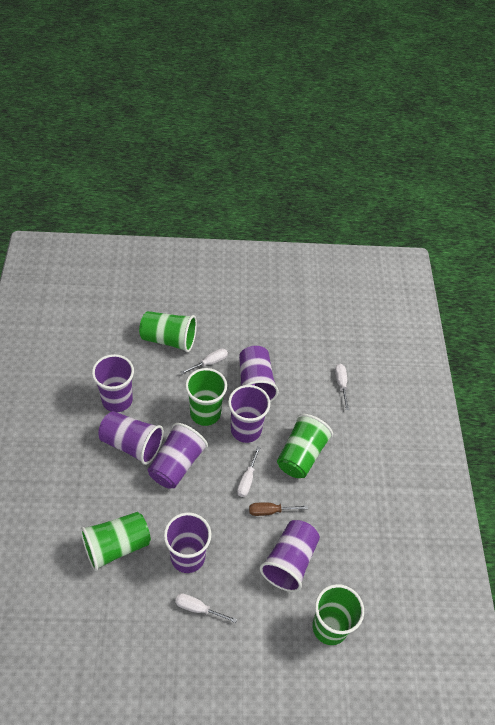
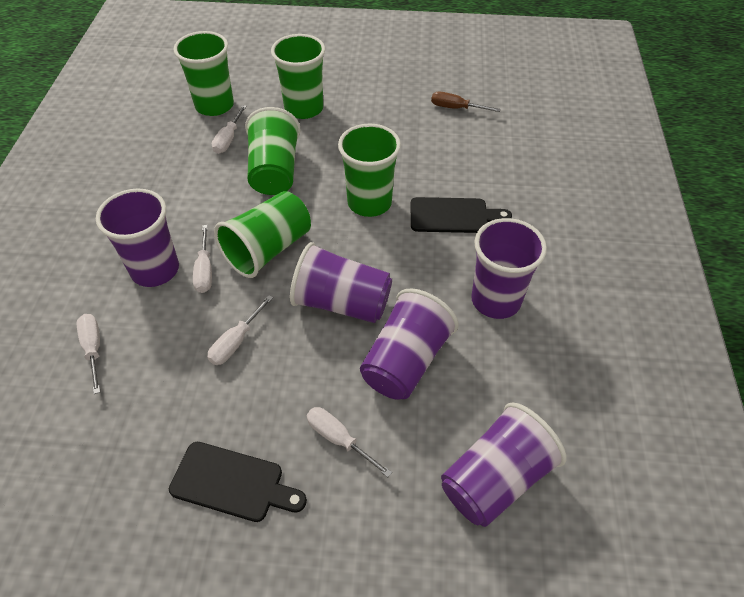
black cutting board: 0 -> 2
purple cup: 7 -> 5
white screwdriver: 4 -> 5

